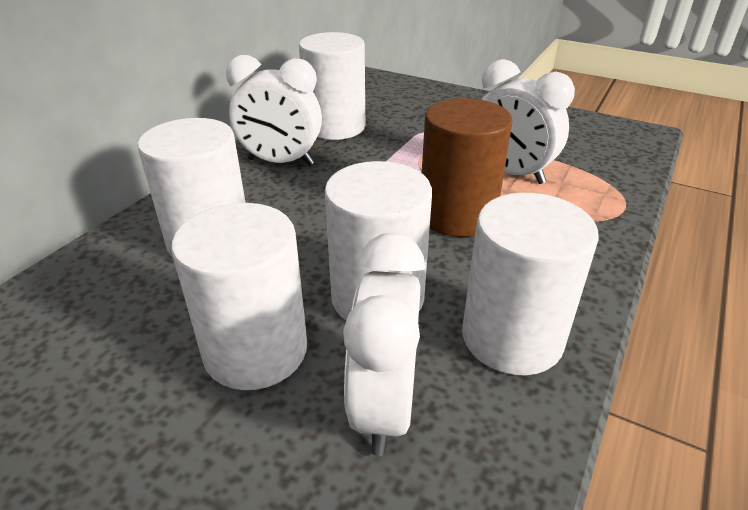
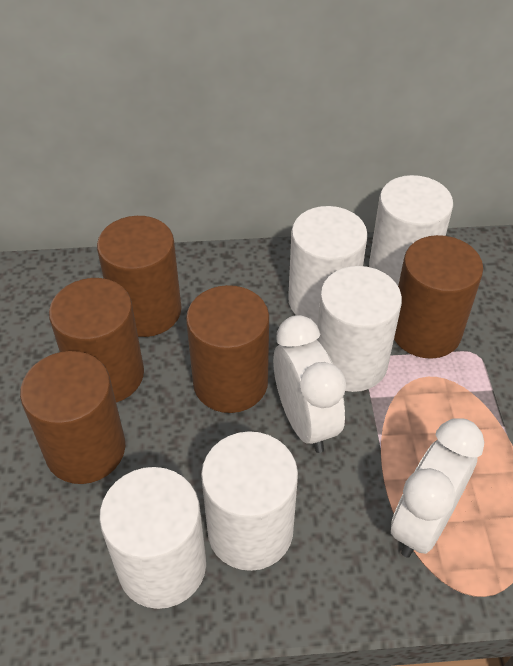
brown cylinder: 1 -> 5
white clock: 3 -> 2

